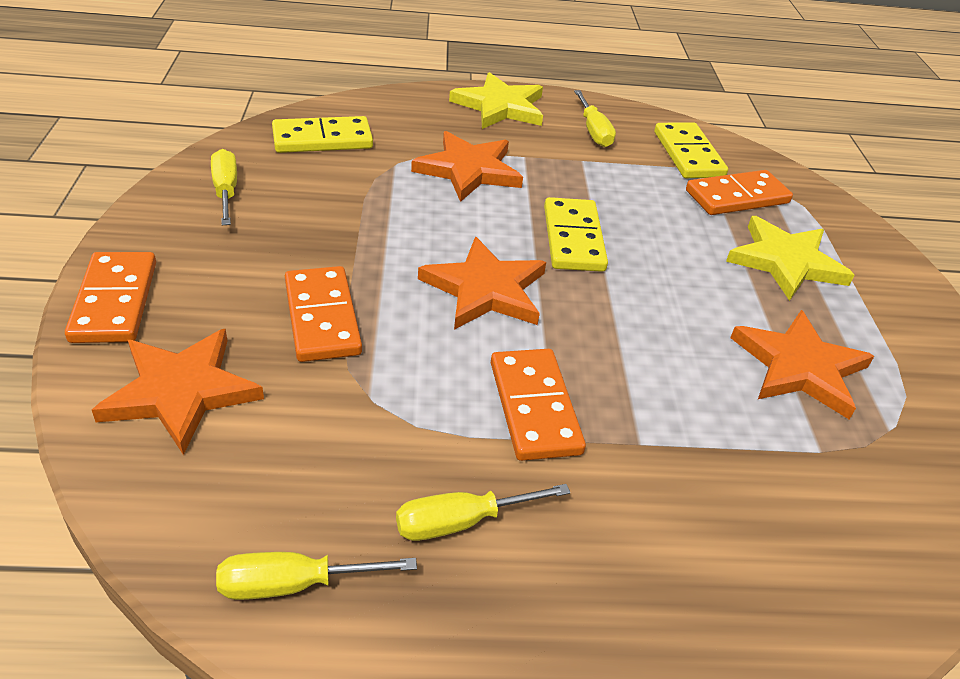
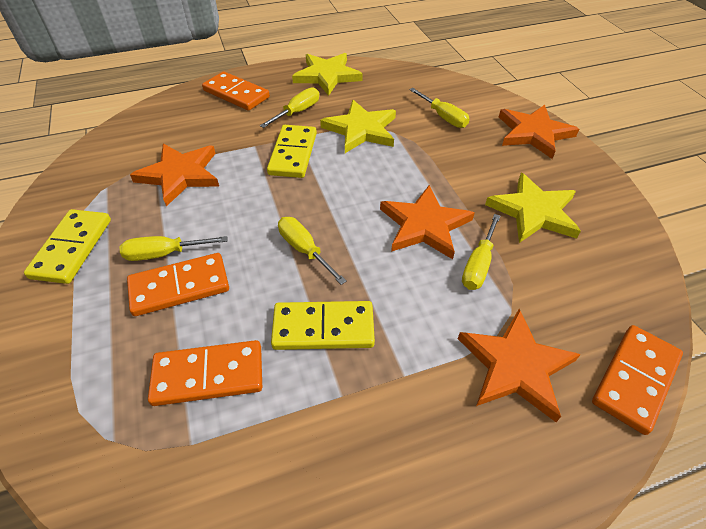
yellow screwdriver: 4 -> 5
yellow star: 2 -> 3

